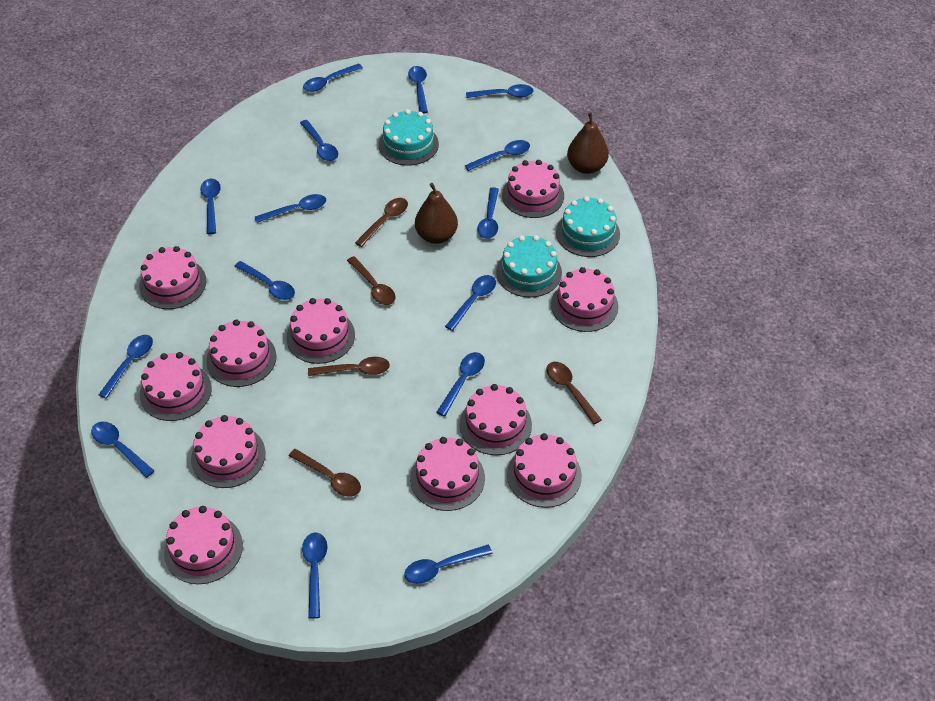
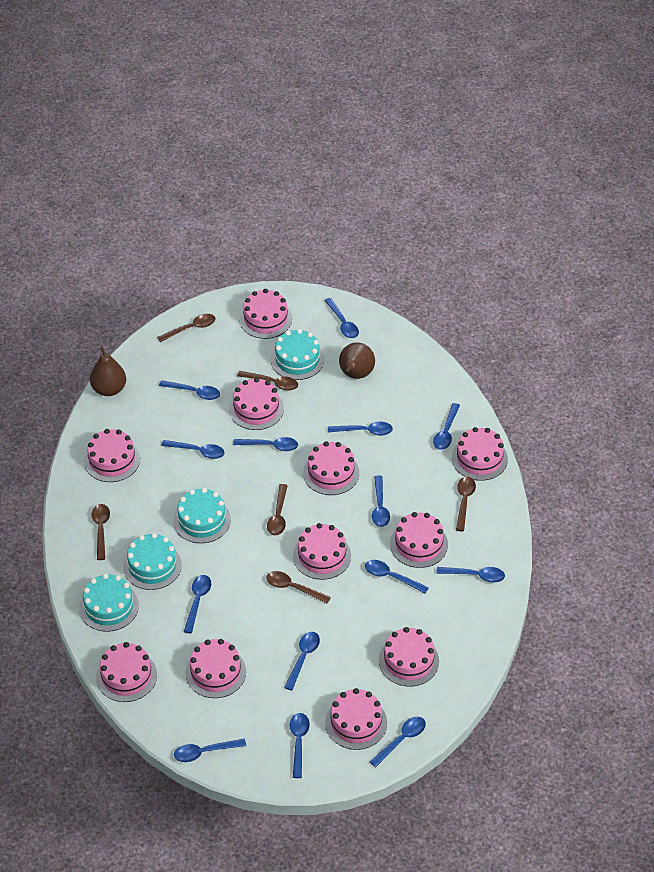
blue spoon: 15 -> 14
brown spoon: 5 -> 6
turquoise cake: 3 -> 4

